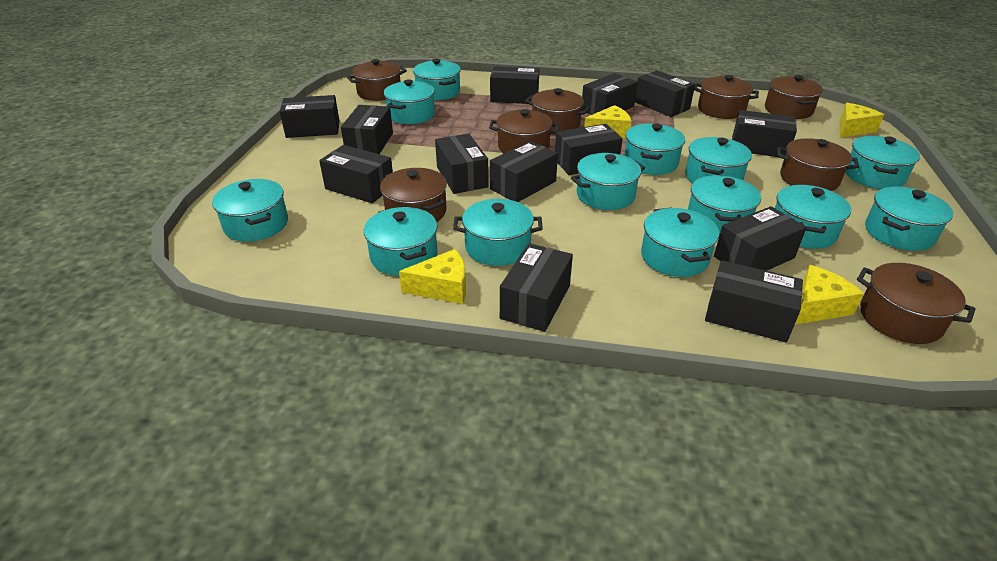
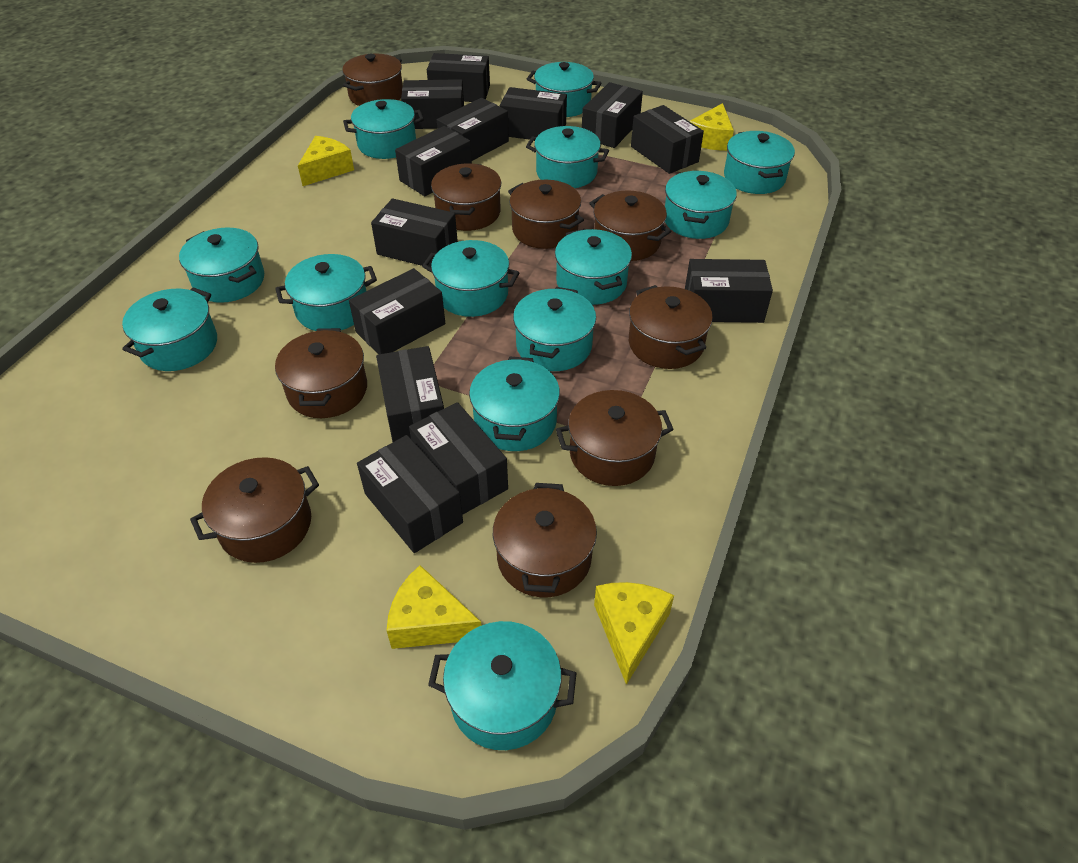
brown pot: 8 -> 9

